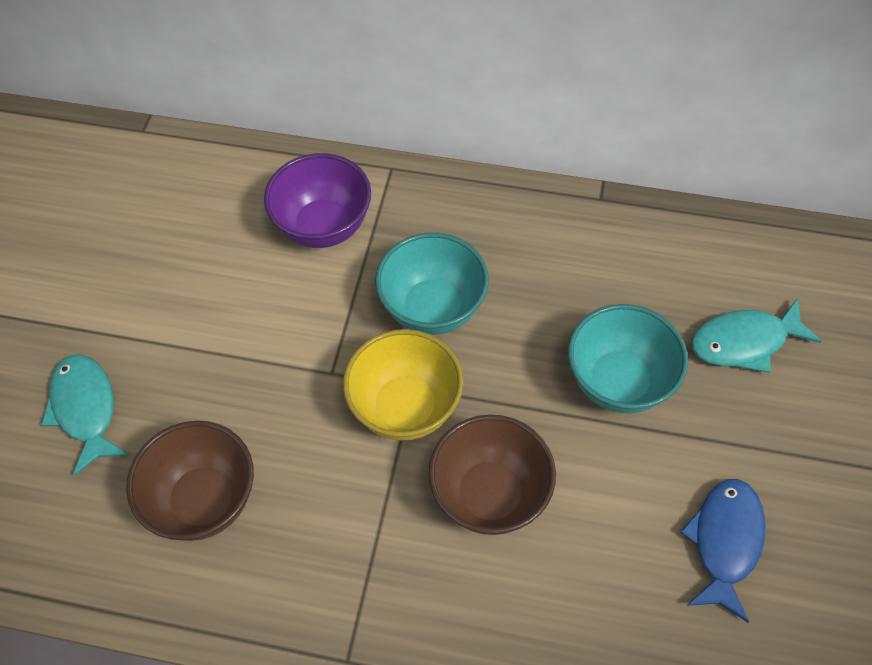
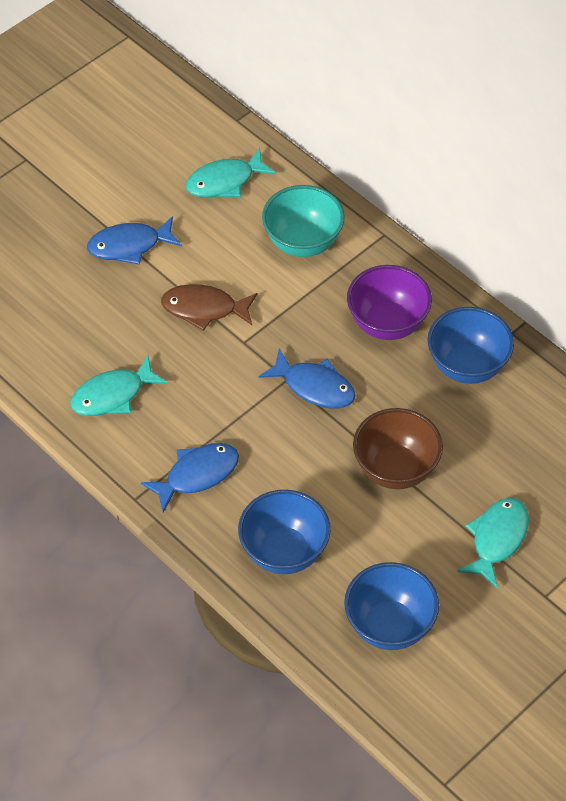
blue bowl: 0 -> 3
blue fish: 1 -> 3
brown bowl: 2 -> 1
brown fish: 0 -> 1
turquoise bowl: 2 -> 1
turquoise fish: 2 -> 3
yellow bowl: 1 -> 0

